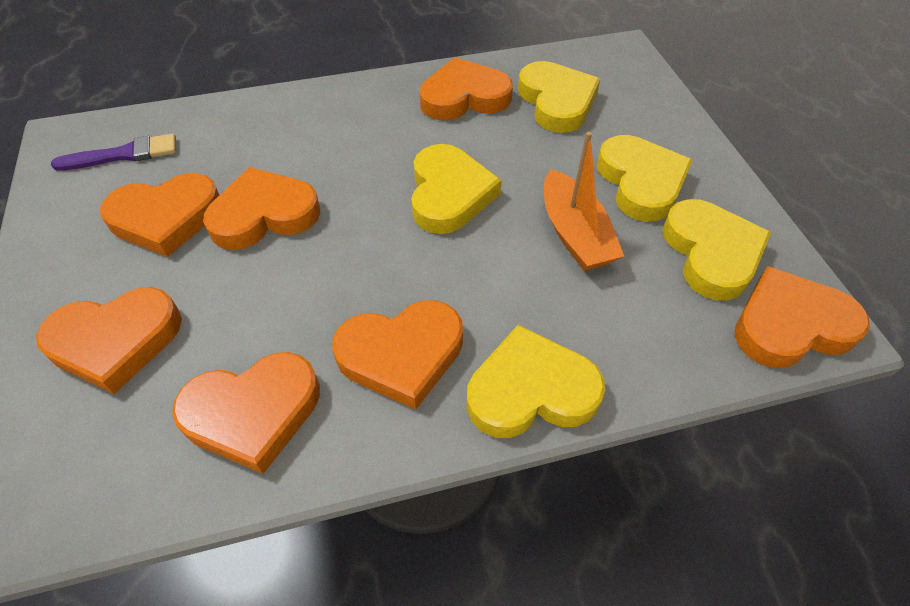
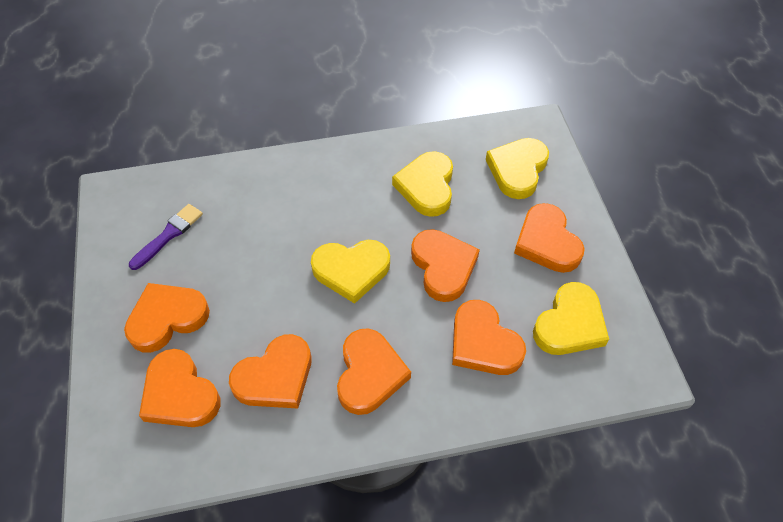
orange boat: 1 -> 0
yellow heart: 5 -> 4

